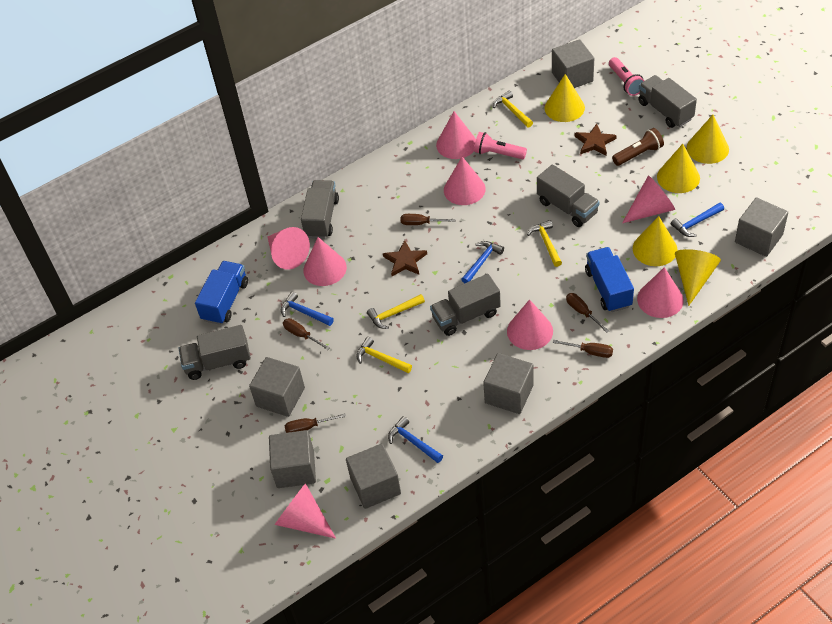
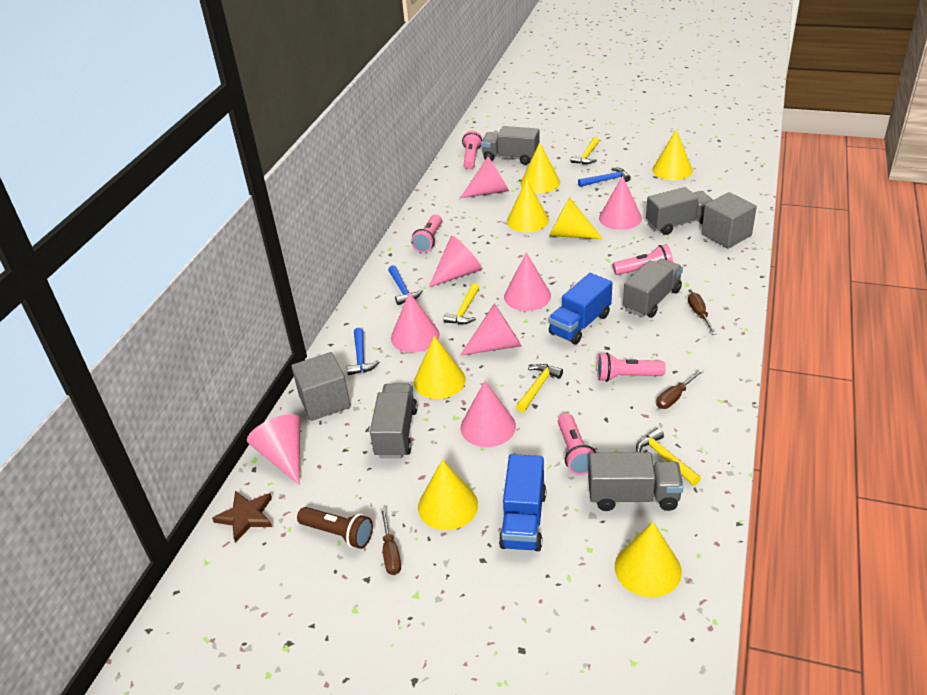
blue hammer: 4 -> 3
brown screwdriver: 5 -> 3
brown star: 2 -> 1
grey cube: 6 -> 2
pink flashlight: 2 -> 5
yellow cone: 5 -> 7

